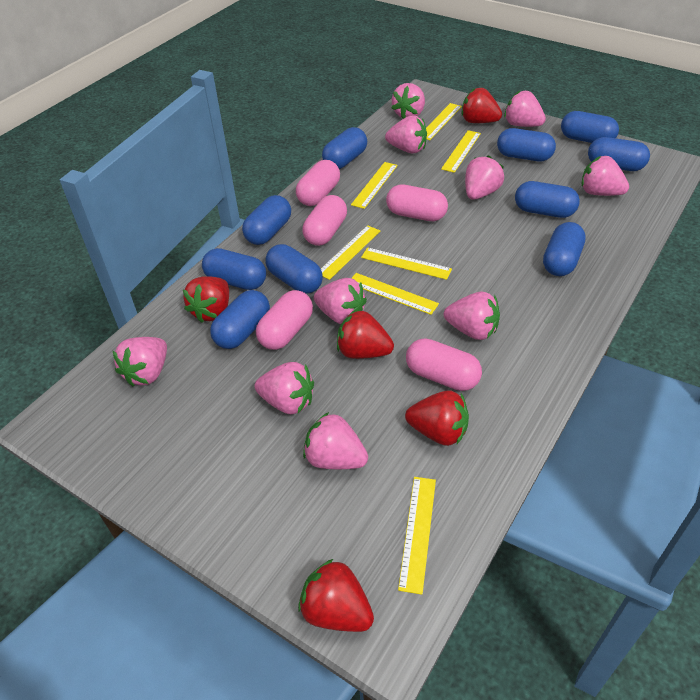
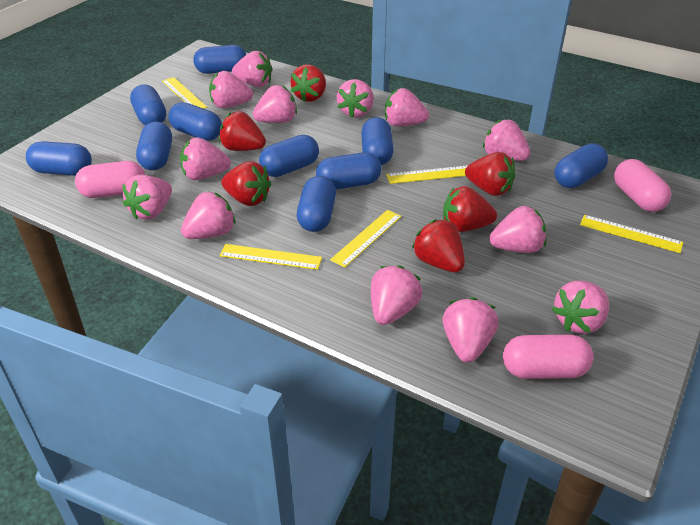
pink capsule: 5 -> 3
pink strawberry: 10 -> 13
red strawberry: 5 -> 6
yellow ruler: 7 -> 5

